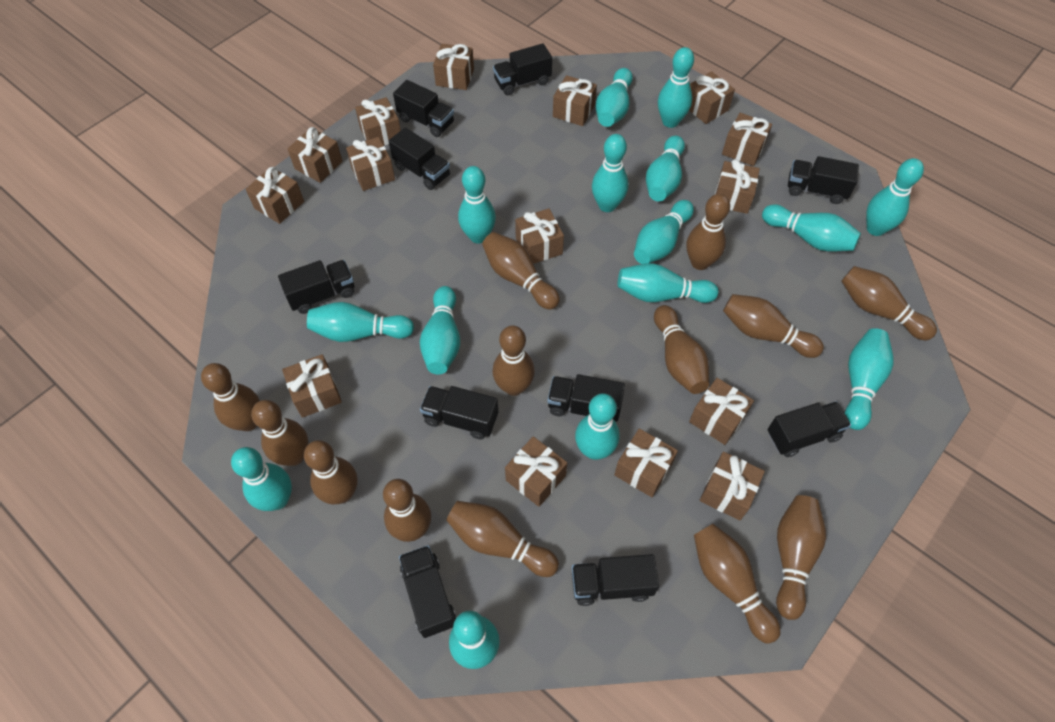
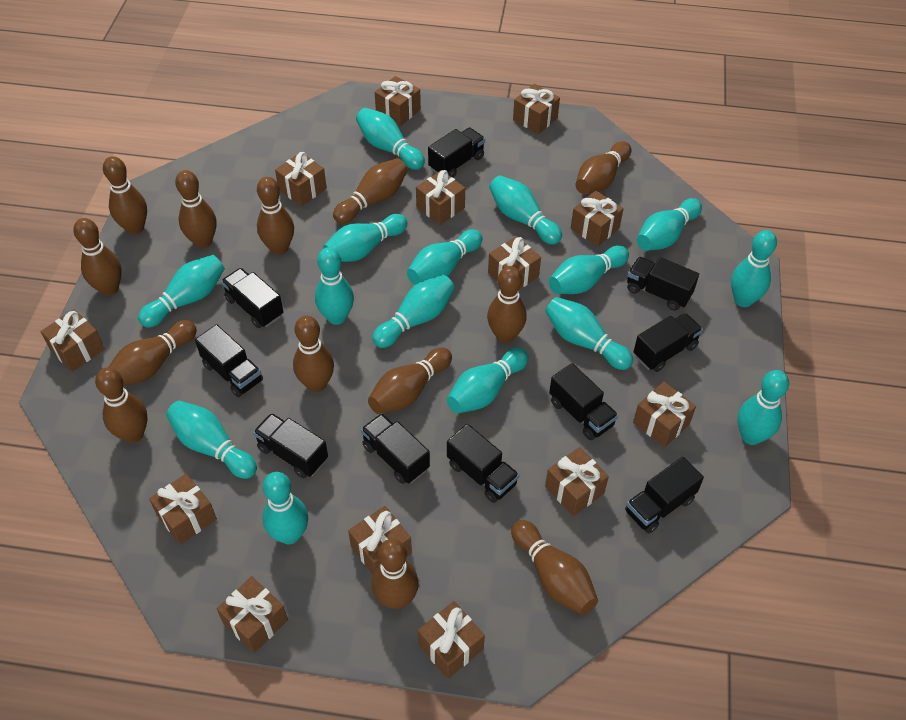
brown gift: 15 -> 13

